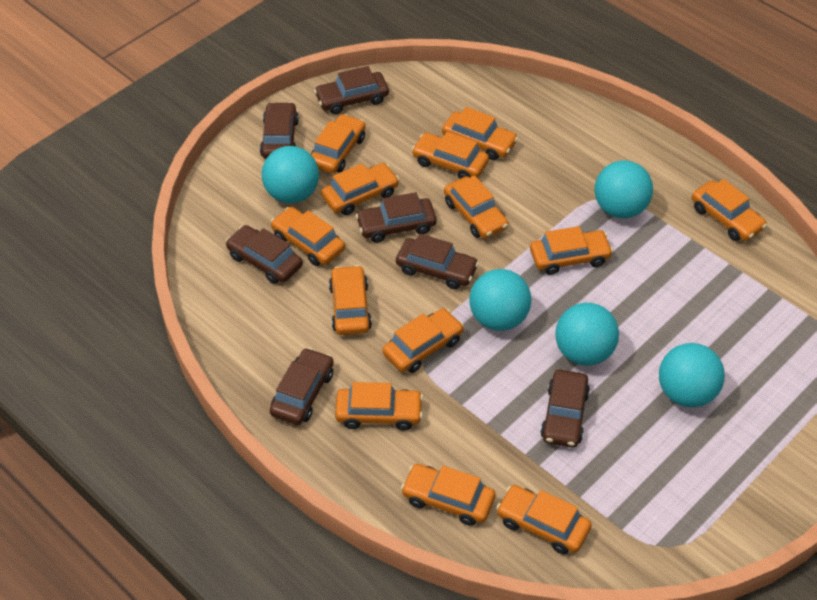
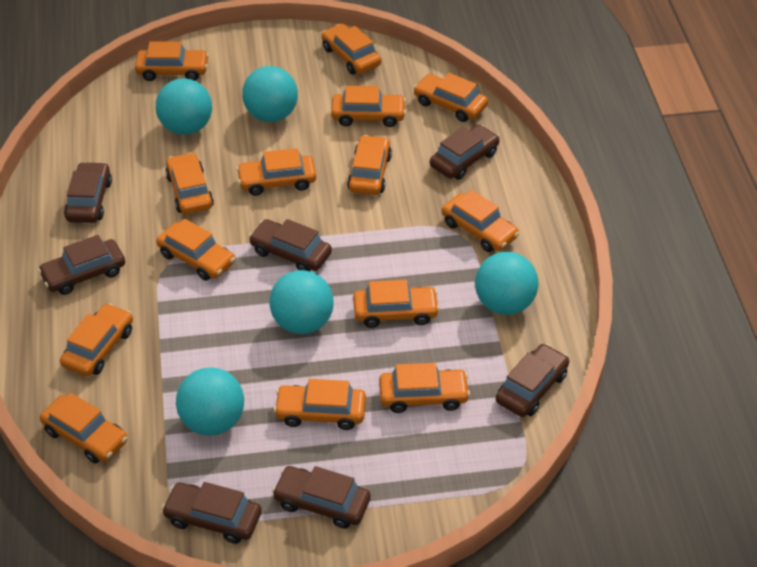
orange car: 13 -> 14

